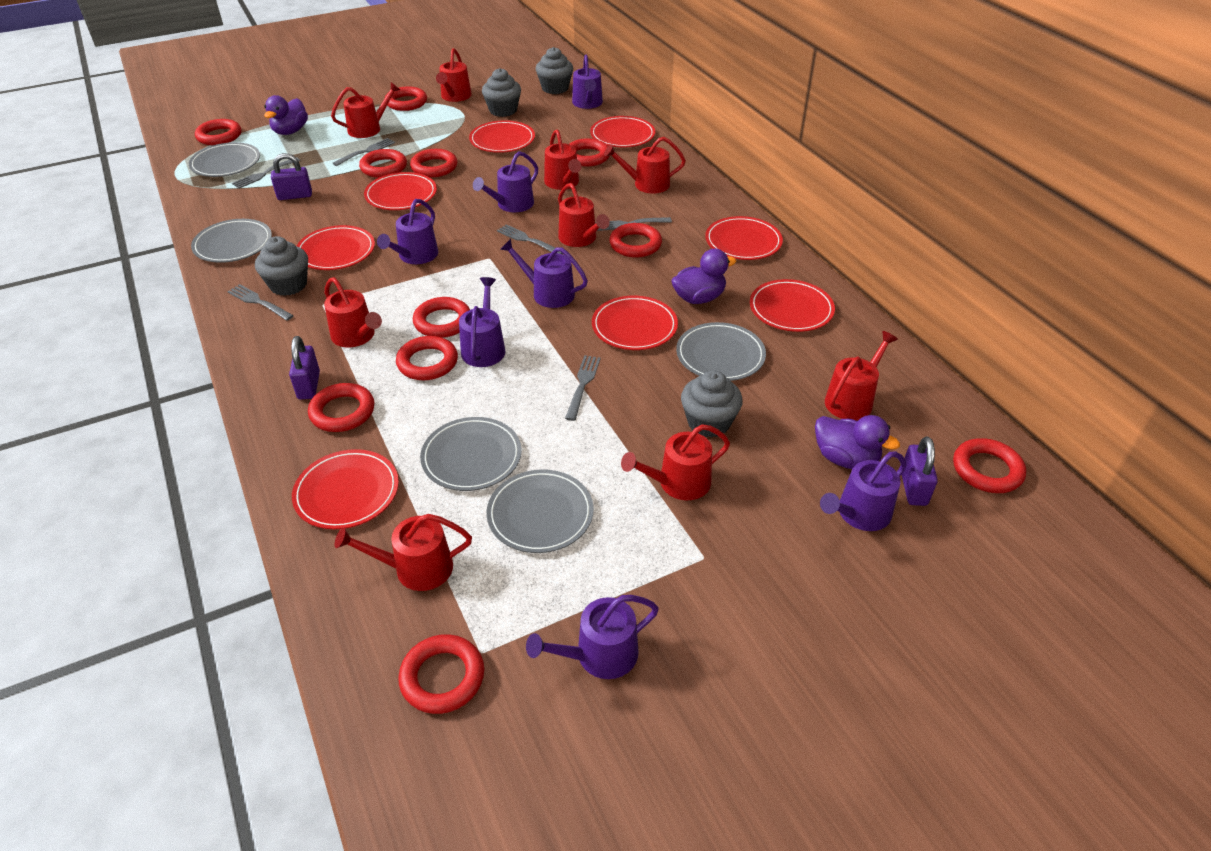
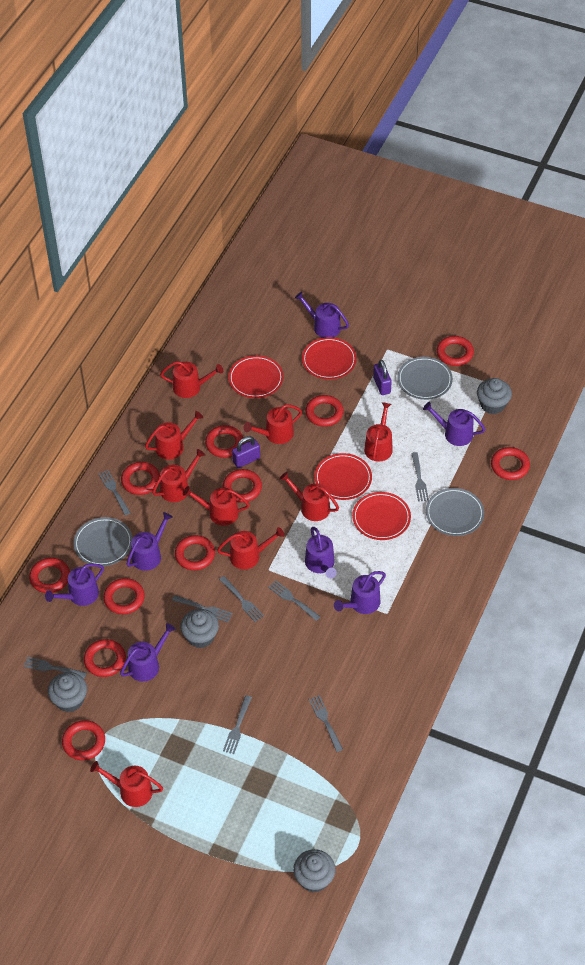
grey fork: 6 -> 8
grey plate: 5 -> 3
purple duck: 3 -> 0
purple padlock: 3 -> 2
red plate: 8 -> 4

